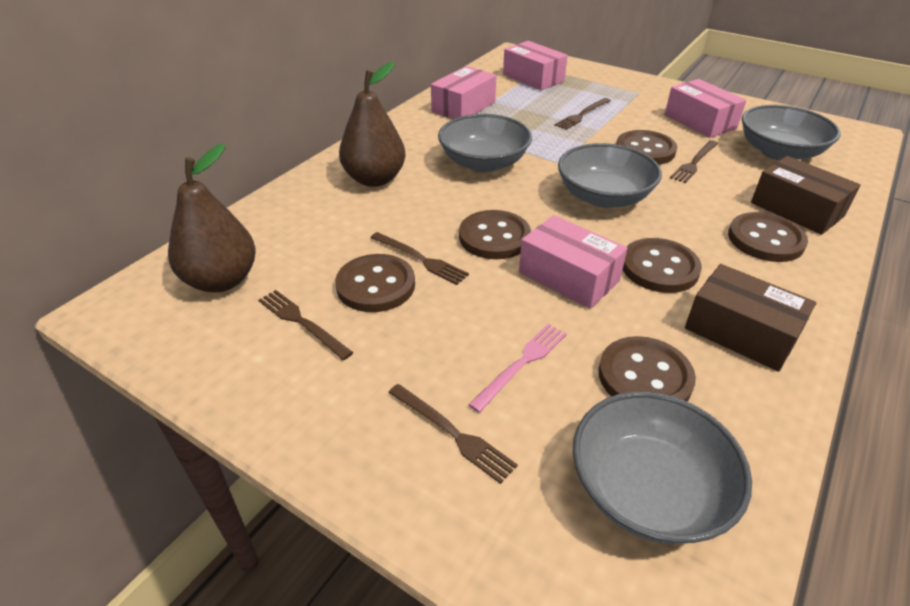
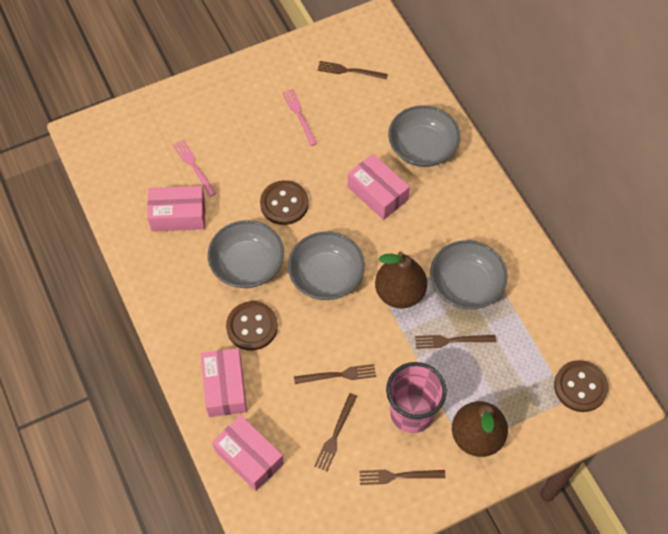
brown box: 2 -> 0
brown button: 6 -> 3
pink cup: 0 -> 1
pink fork: 1 -> 2

